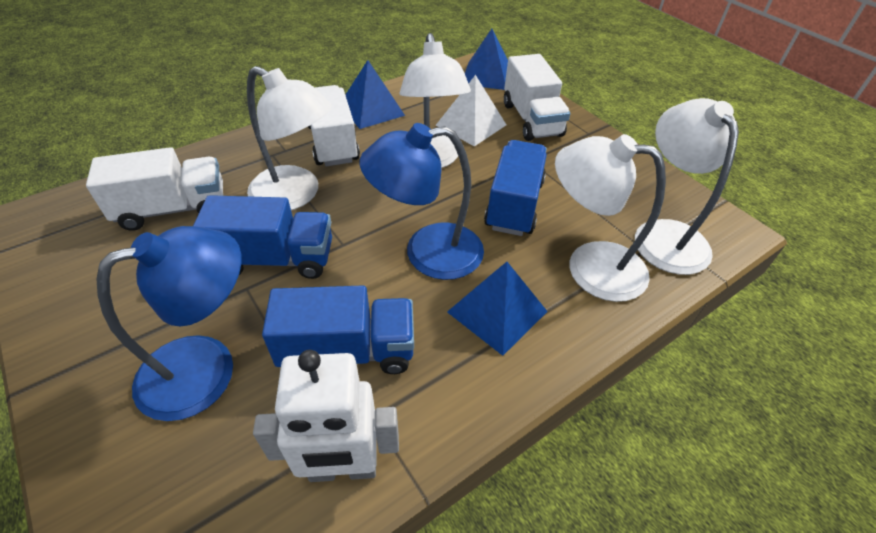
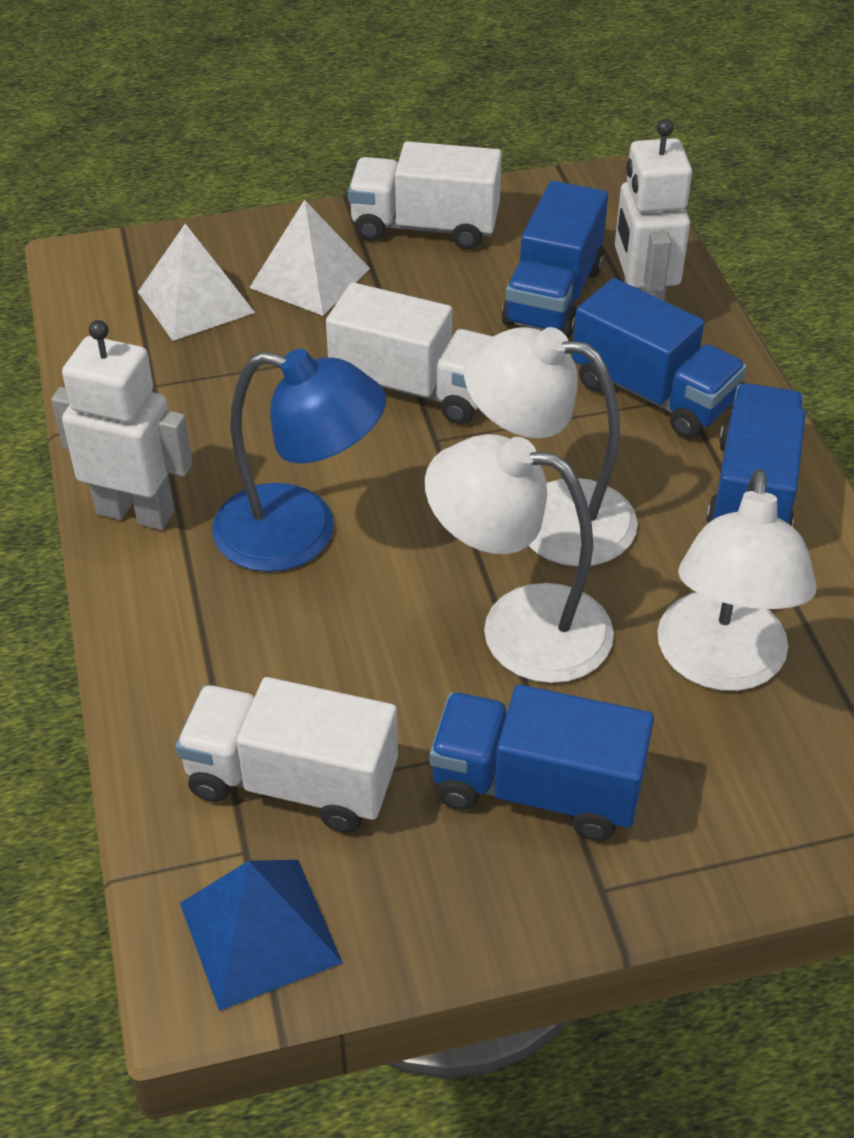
blue lamp: 2 -> 1
blue pyramid: 3 -> 1
blue truck: 3 -> 4
white lamp: 4 -> 3
white pyramid: 1 -> 2
white robot: 1 -> 2

